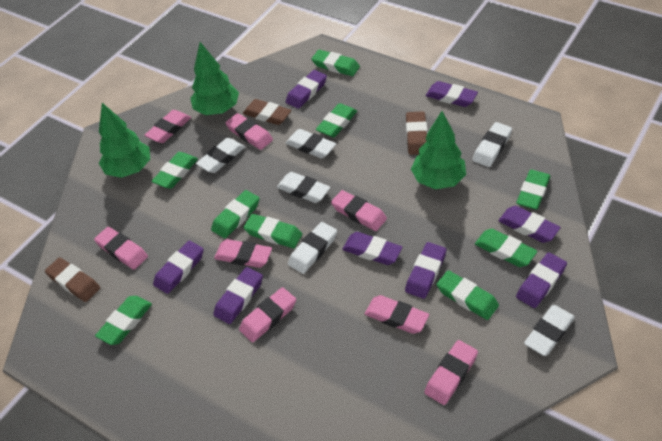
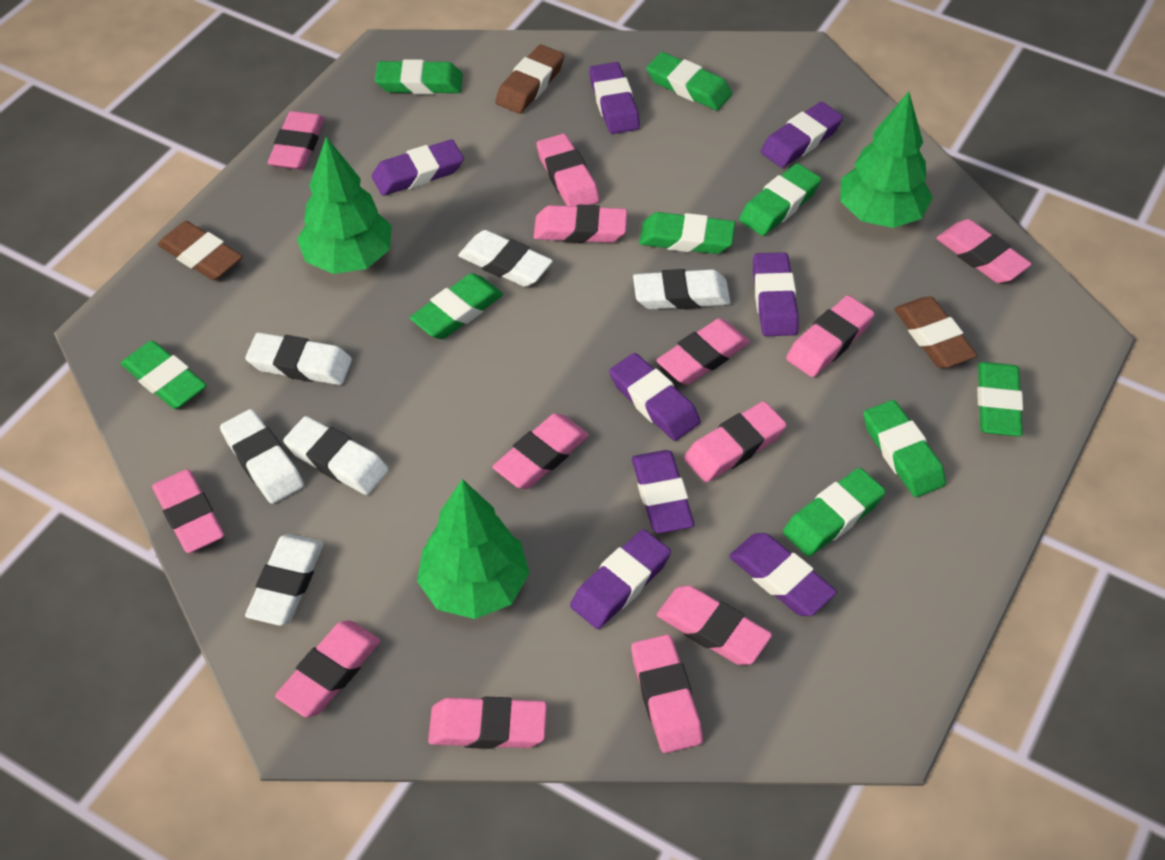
pink eraser: 8 -> 13

